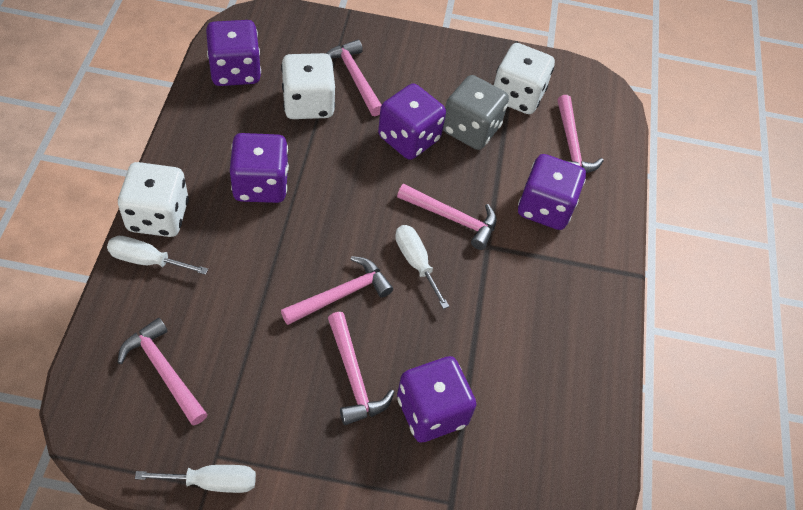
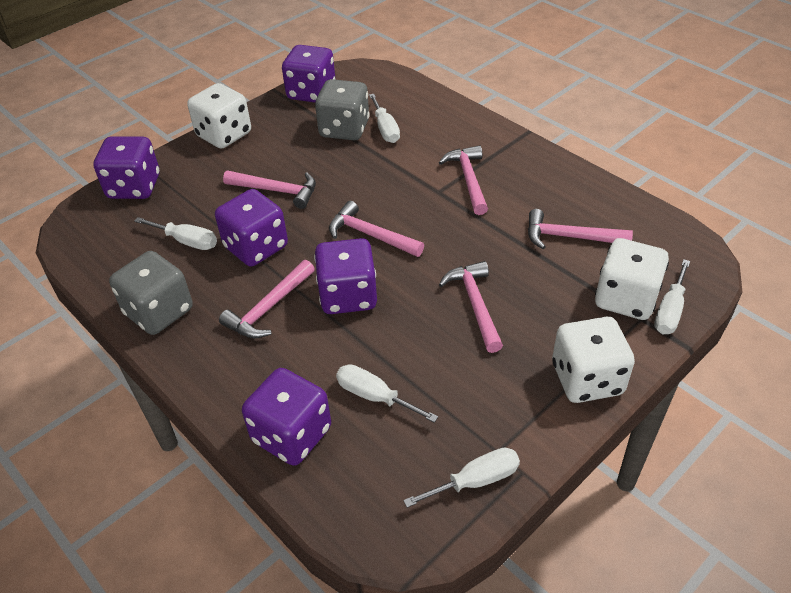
grey dice: 1 -> 2
white screwdriver: 3 -> 5

